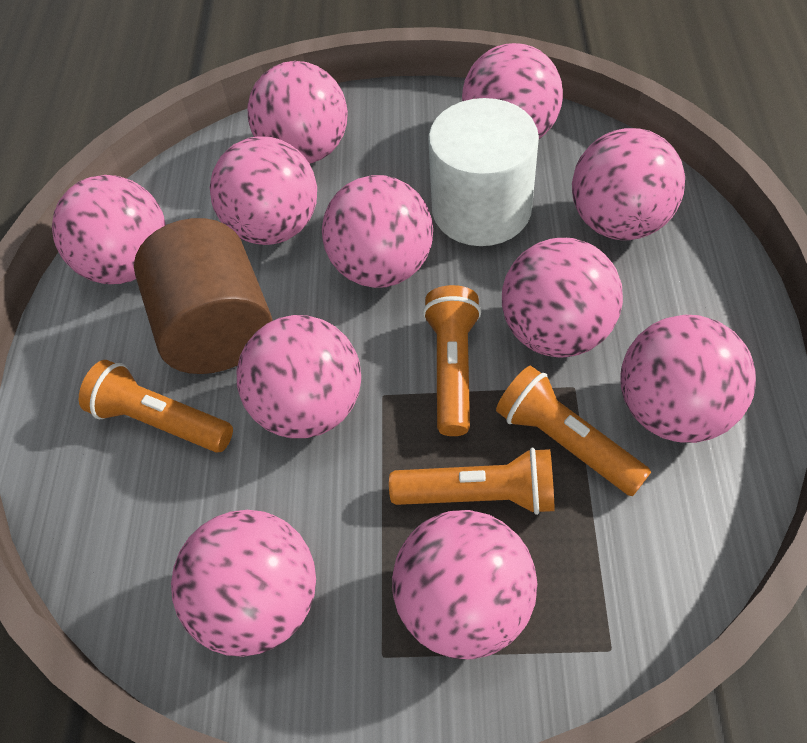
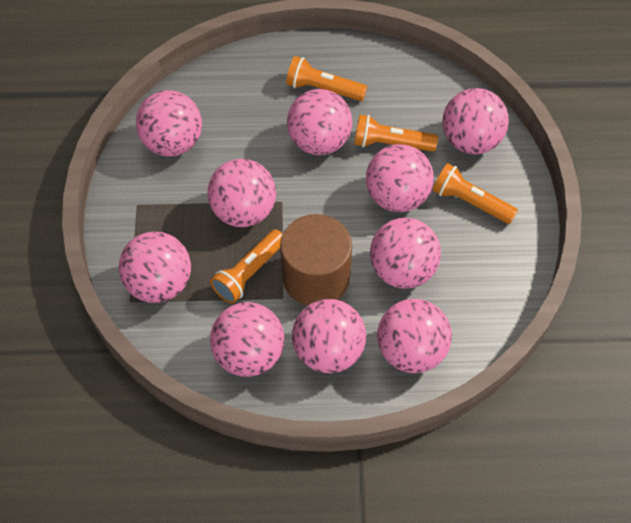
pink ball: 11 -> 10
white cylinder: 1 -> 0

